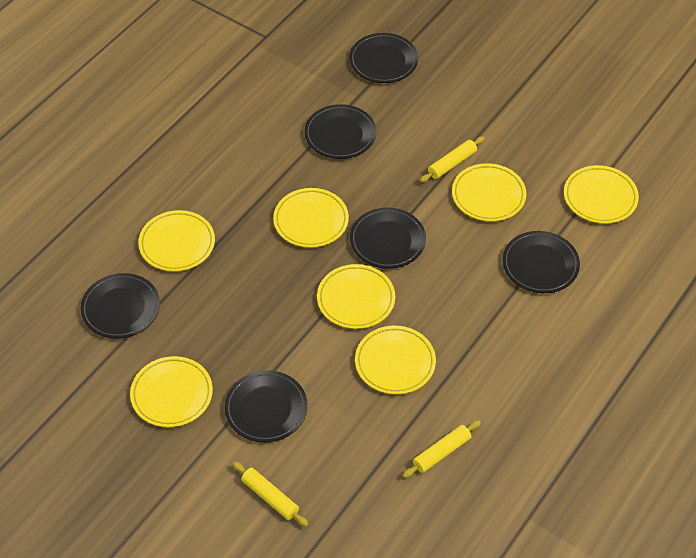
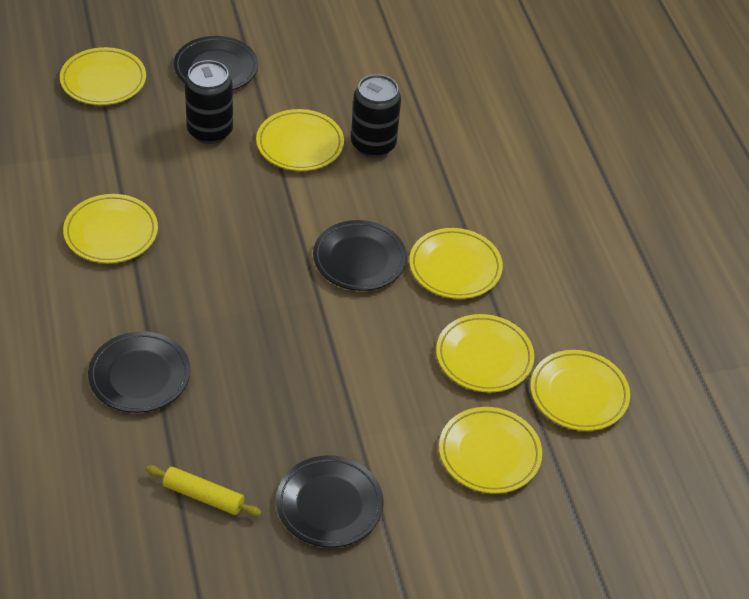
black can: 0 -> 2
black plate: 6 -> 4
yellow rolling pin: 3 -> 1

